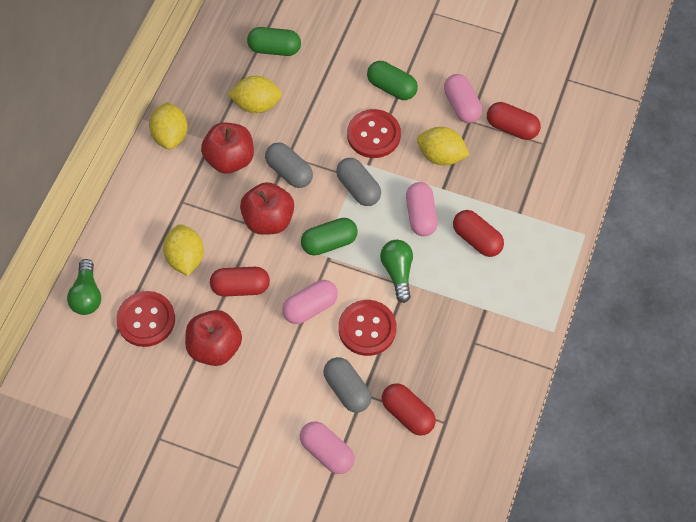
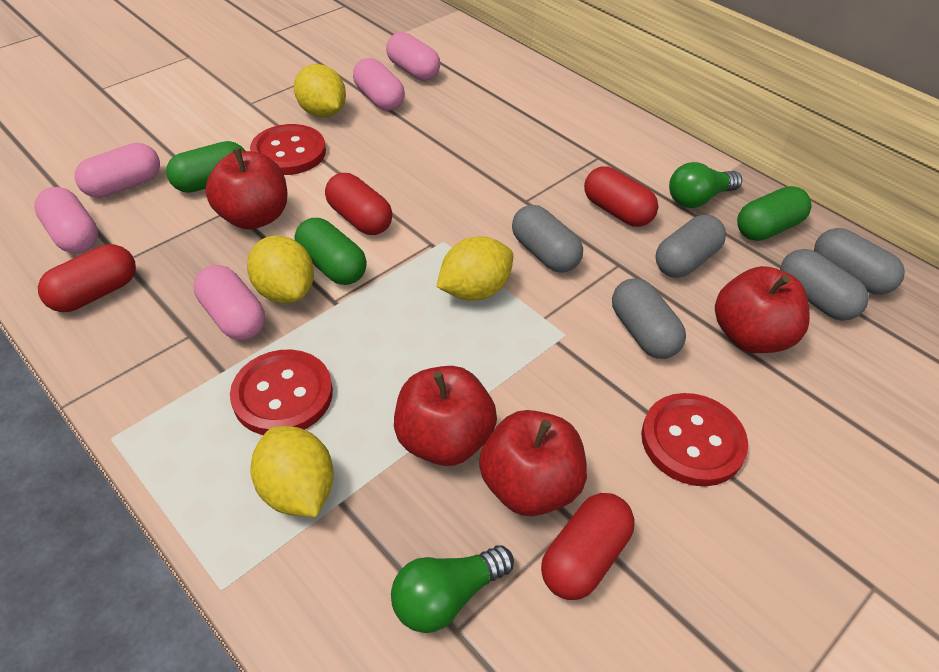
grey capsule: 3 -> 5
pink capsule: 4 -> 5
red apple: 3 -> 4

